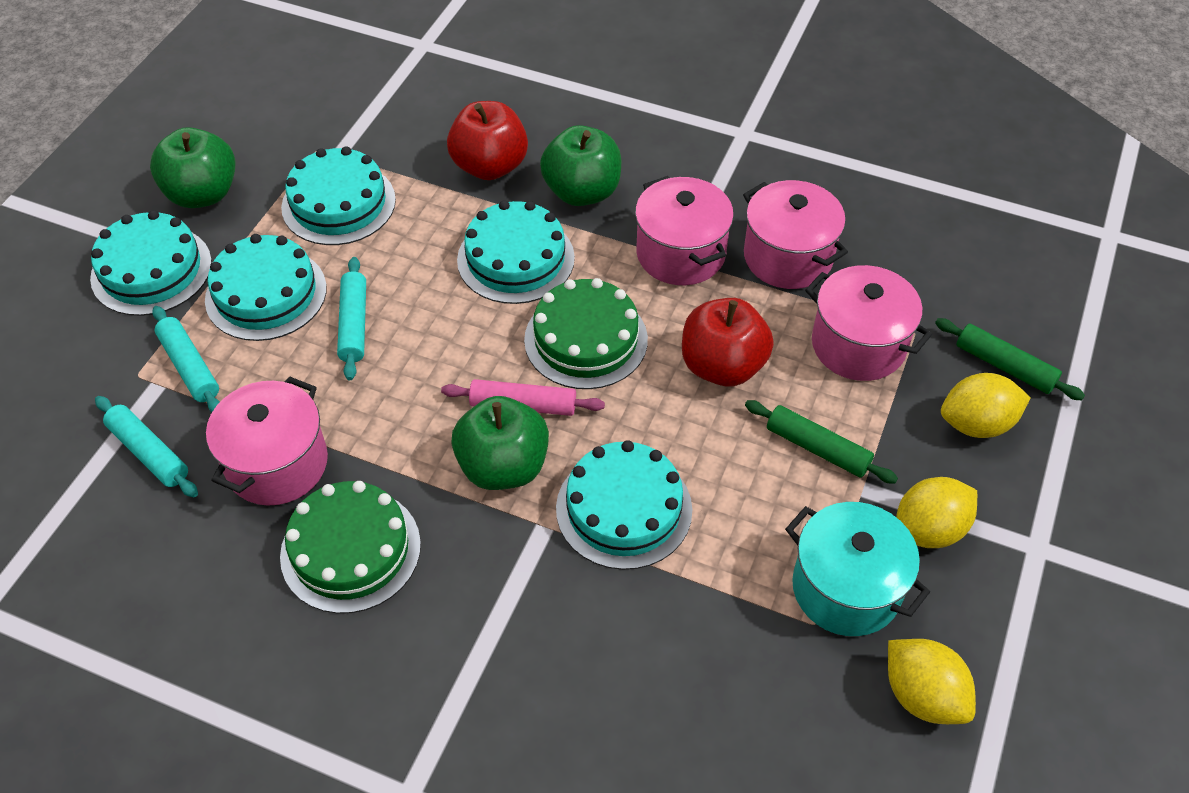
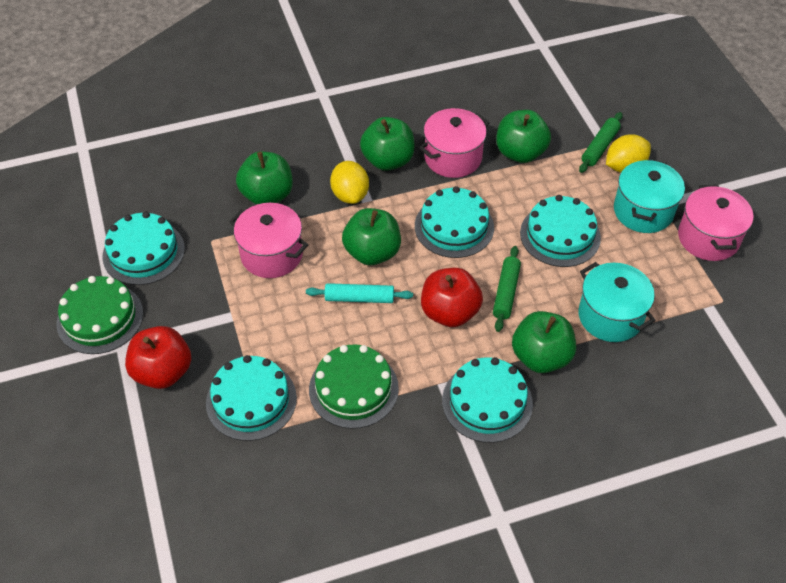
green apple: 3 -> 5
pink pot: 4 -> 3
pink rolling pin: 1 -> 0
turquoise pot: 1 -> 2
turquoise rolling pin: 3 -> 1
yellow lemon: 3 -> 2

